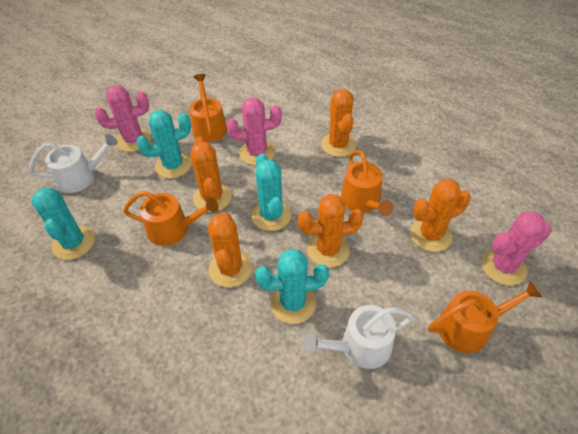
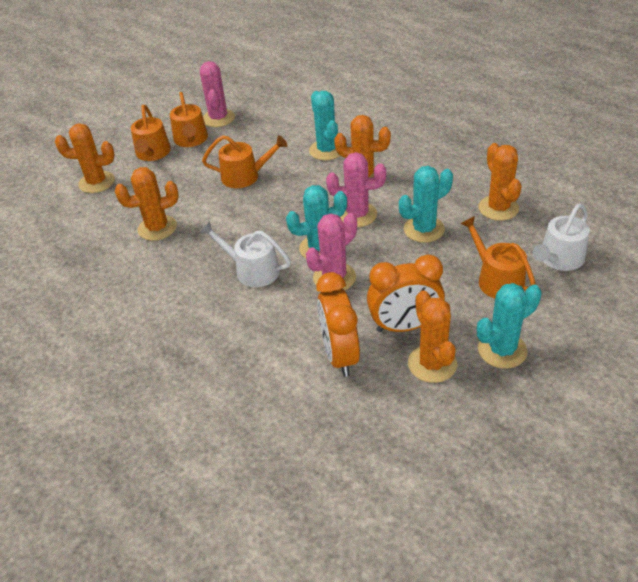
orange clock: 0 -> 2

